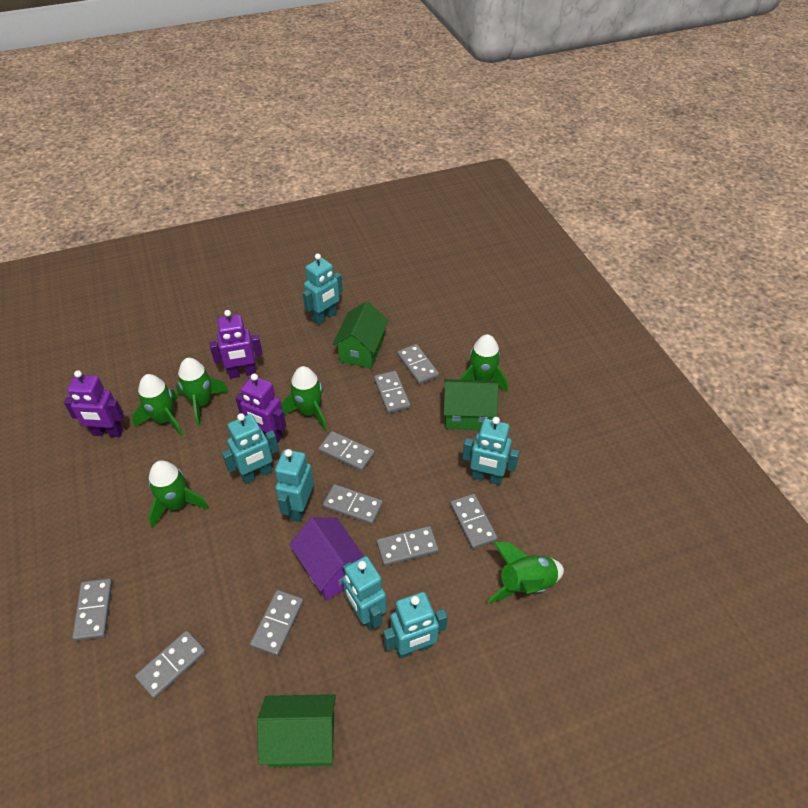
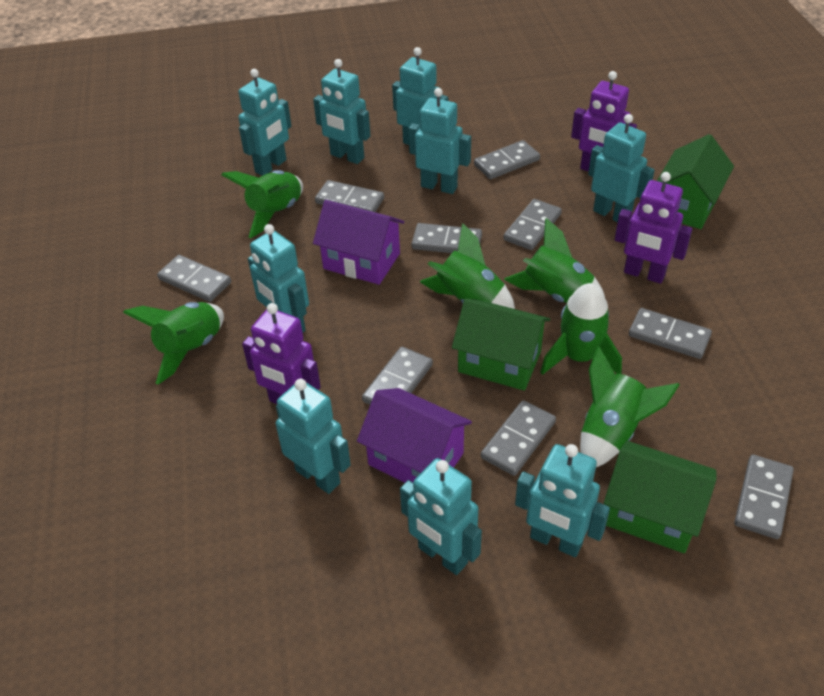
purple house: 1 -> 2
turquoise robot: 6 -> 9

